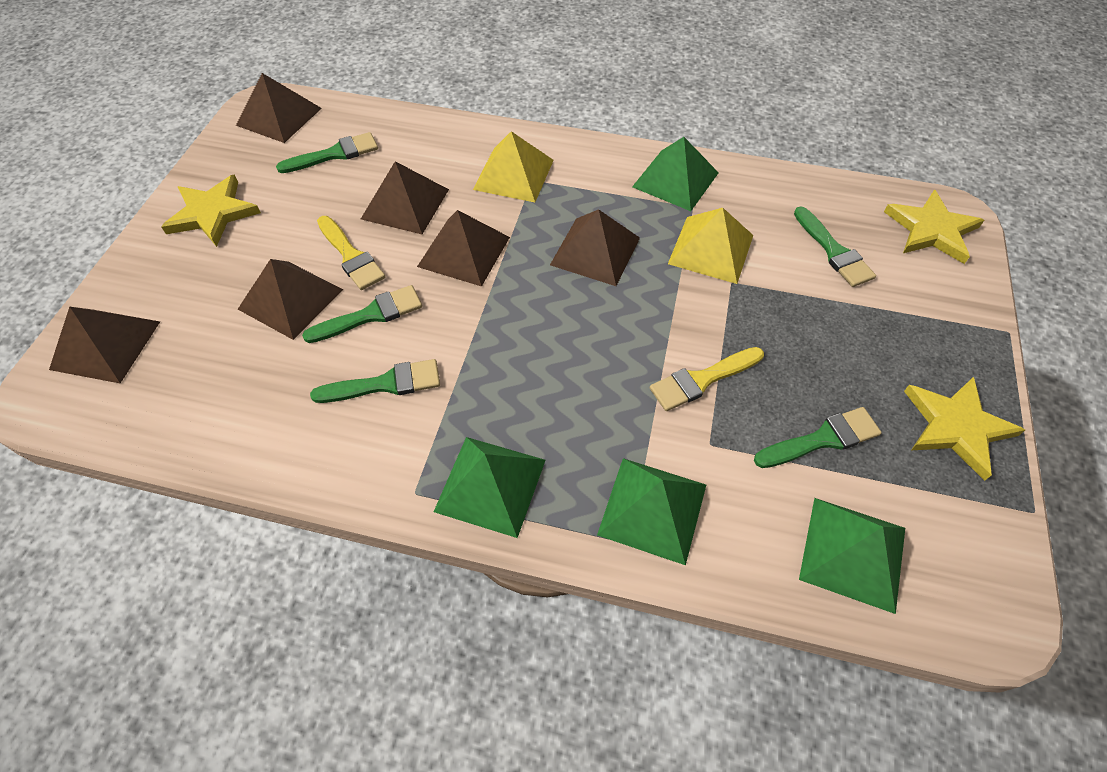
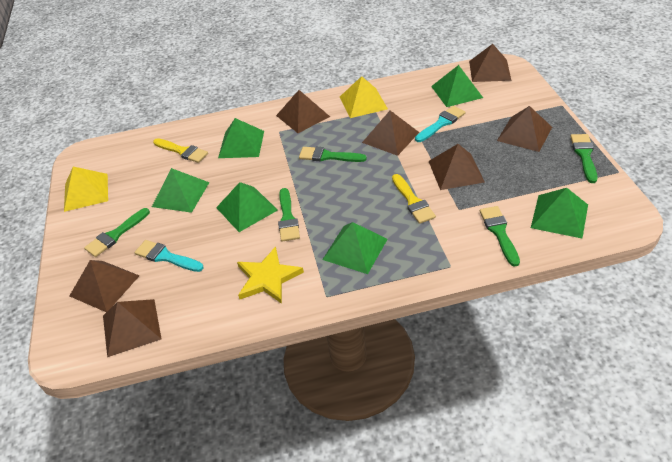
brown pyramid: 6 -> 7
green pyramid: 4 -> 6
turquoise brush: 0 -> 2
yellow star: 3 -> 1

